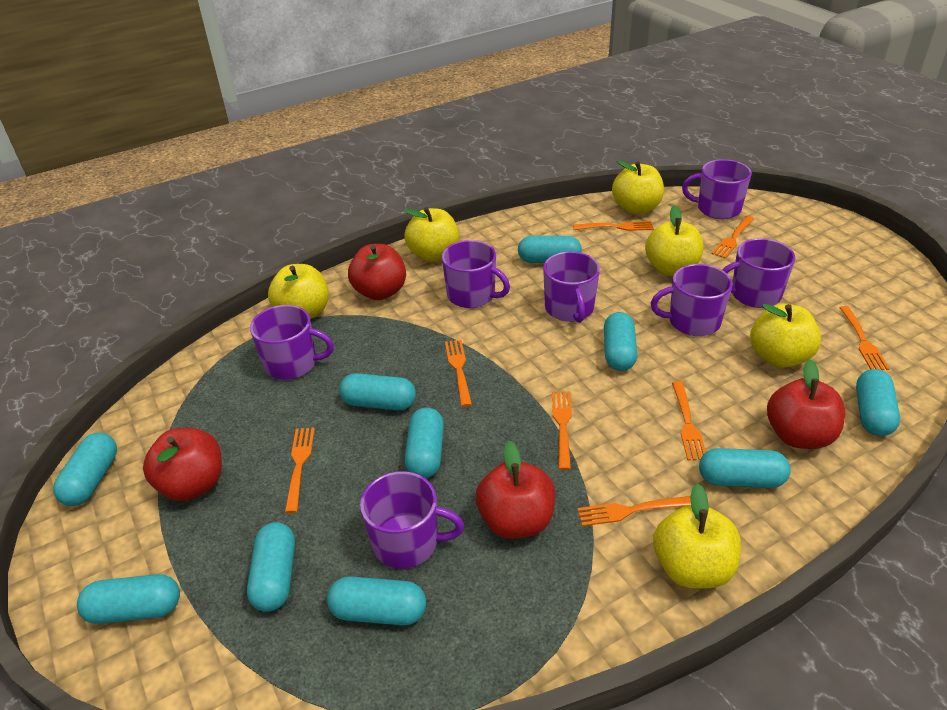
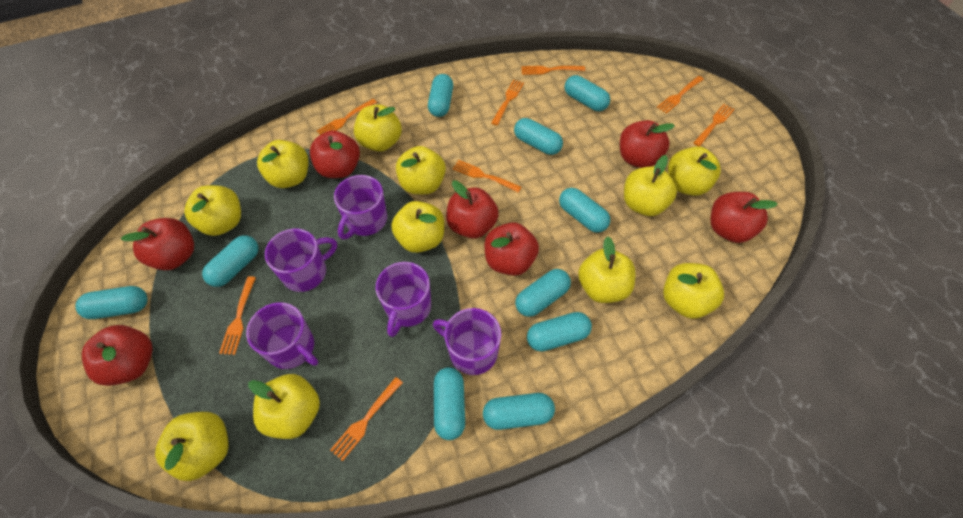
purple mug: 7 -> 5
red apple: 4 -> 7
yellow apple: 6 -> 11

